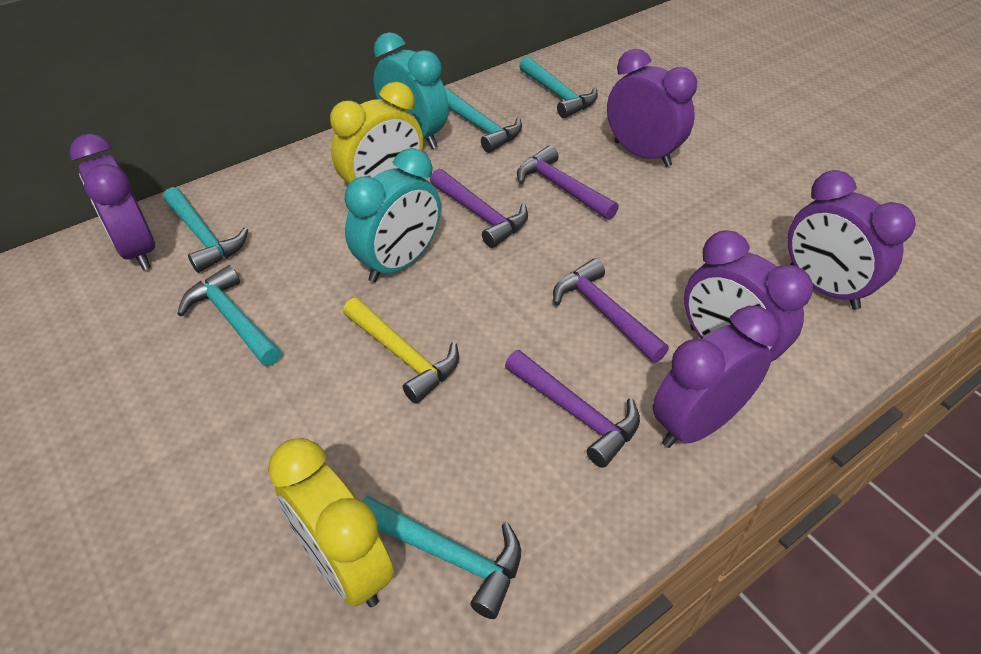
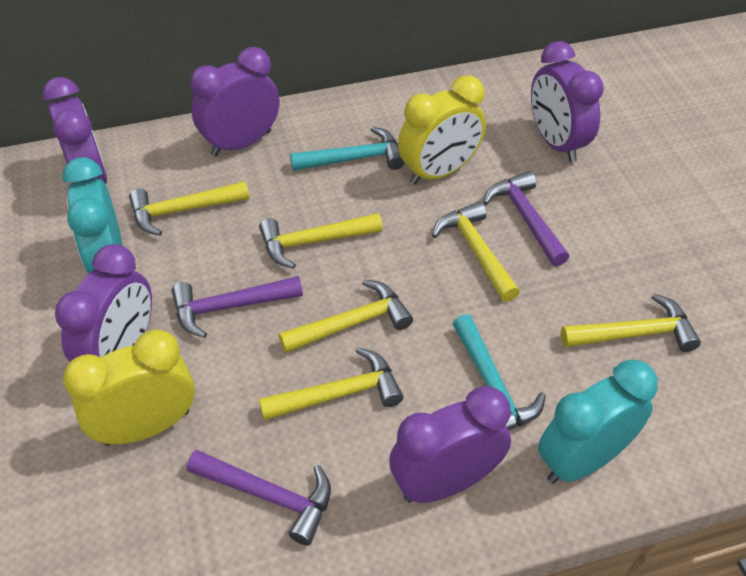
purple hammer: 4 -> 3
turquoise hammer: 5 -> 2
yellow hammer: 1 -> 6

